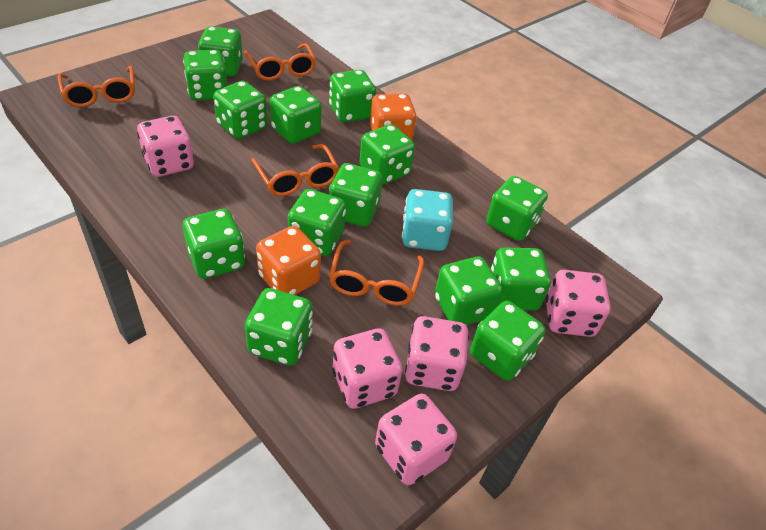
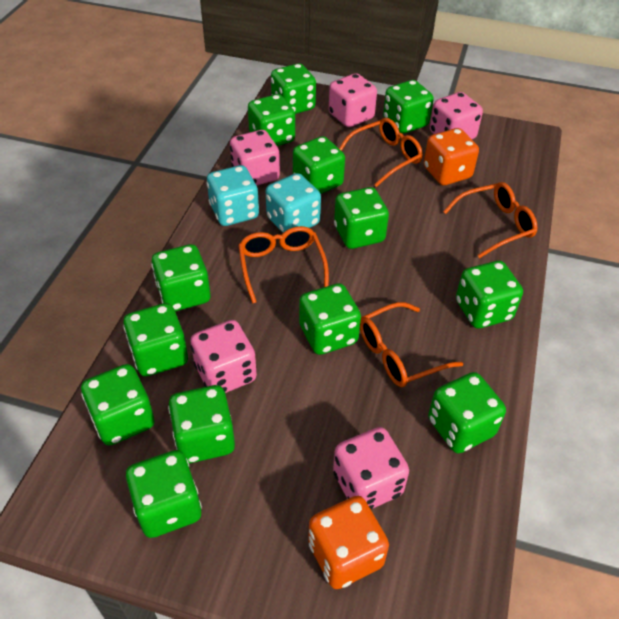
green dice: 14 -> 13
turquoise dice: 1 -> 2

